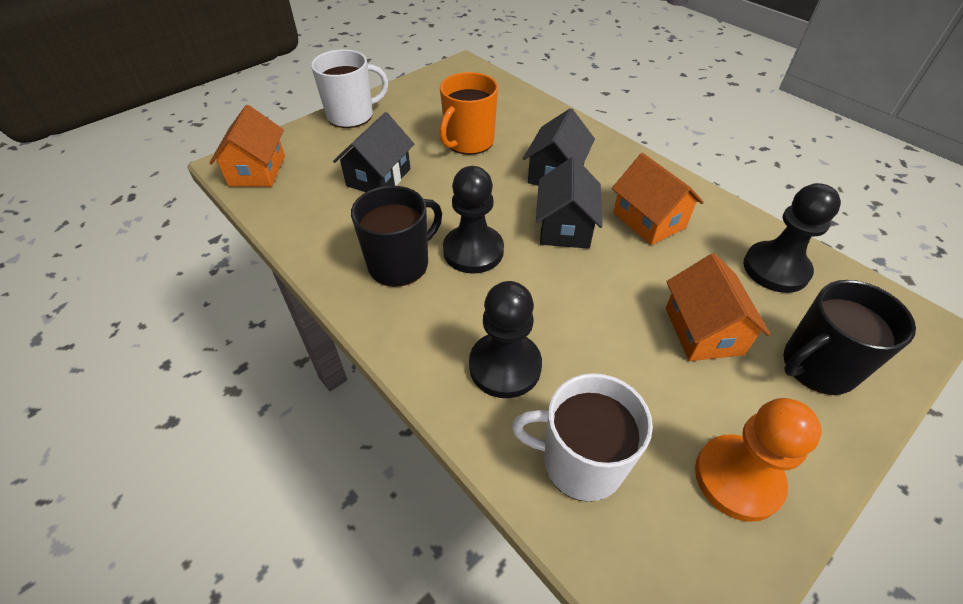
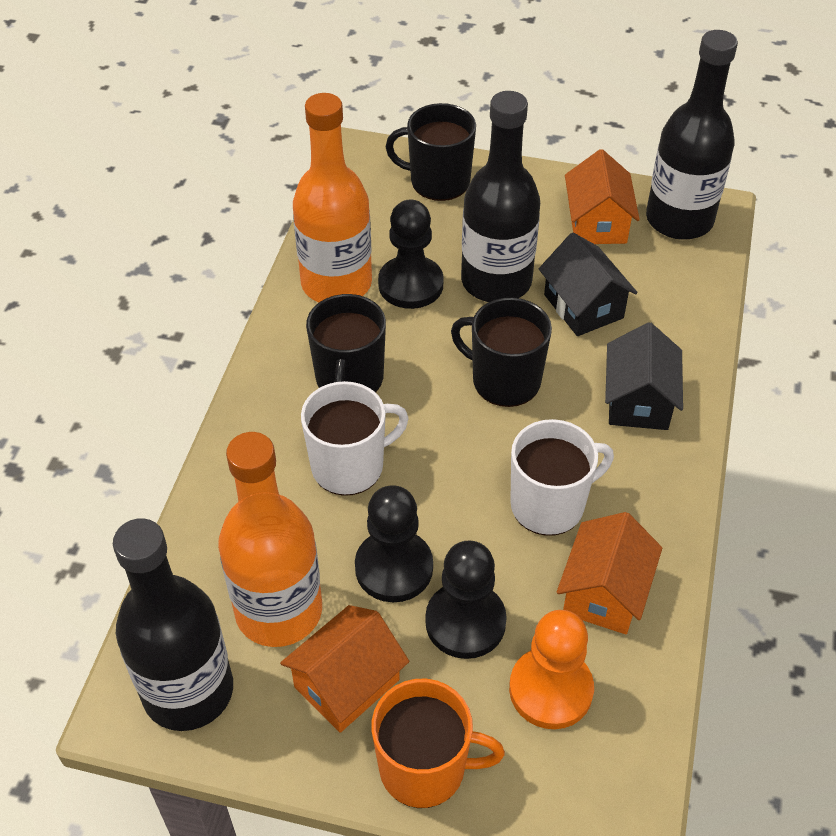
black bottle: 0 -> 3
black house: 3 -> 2
black mug: 2 -> 3
orange bottle: 0 -> 2

